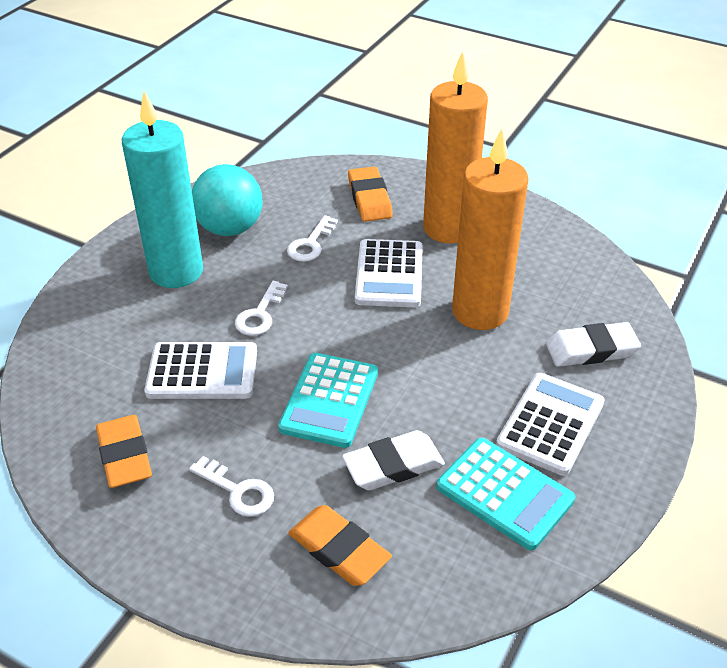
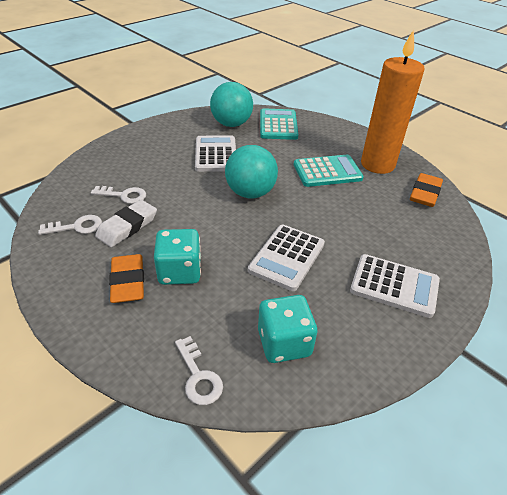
orange candle: 2 -> 1
orange eraser: 3 -> 2
turquoise ball: 1 -> 2
turquoise candle: 1 -> 0
turquoise dice: 0 -> 2
white eraser: 2 -> 1

